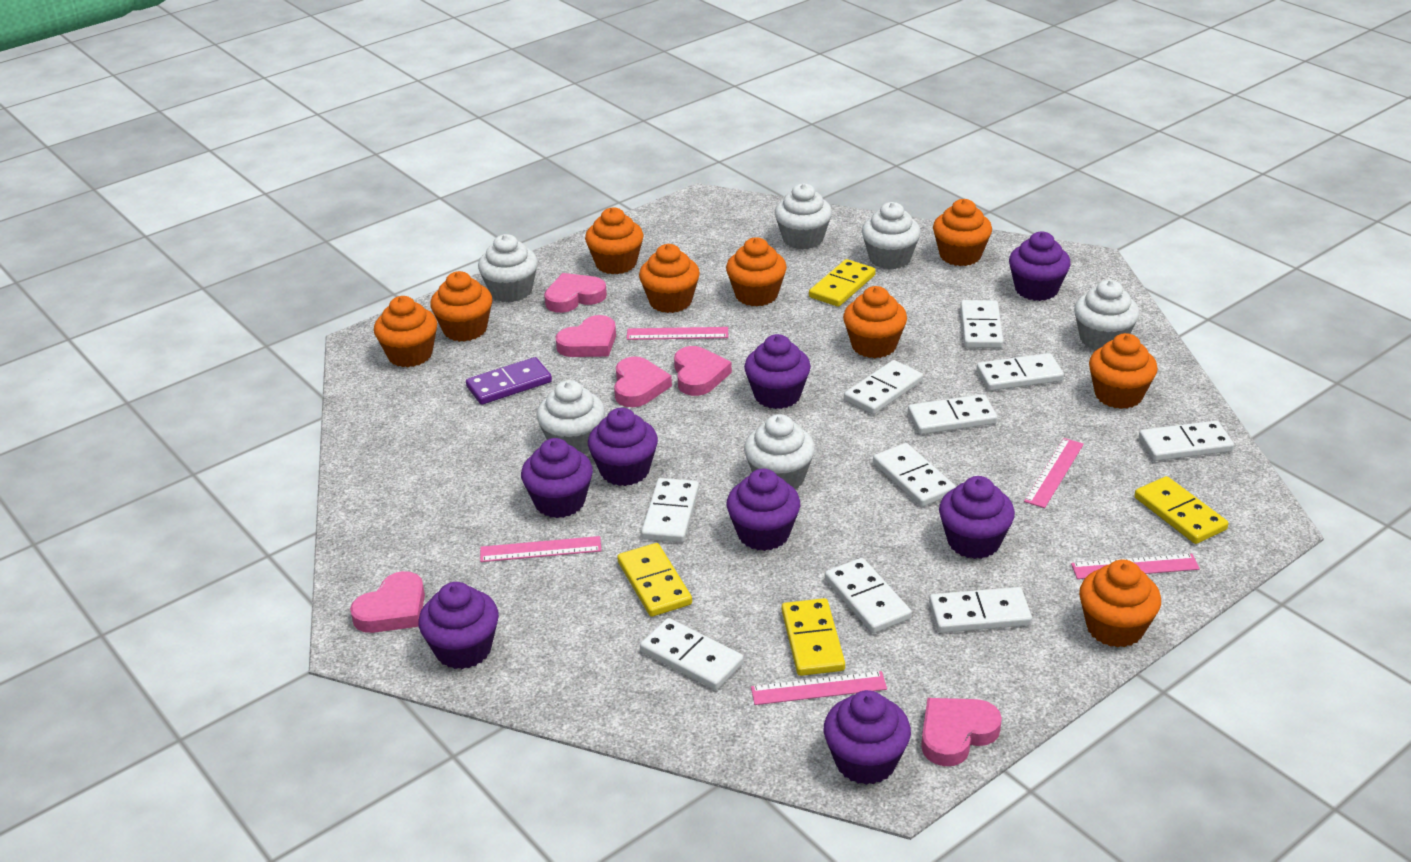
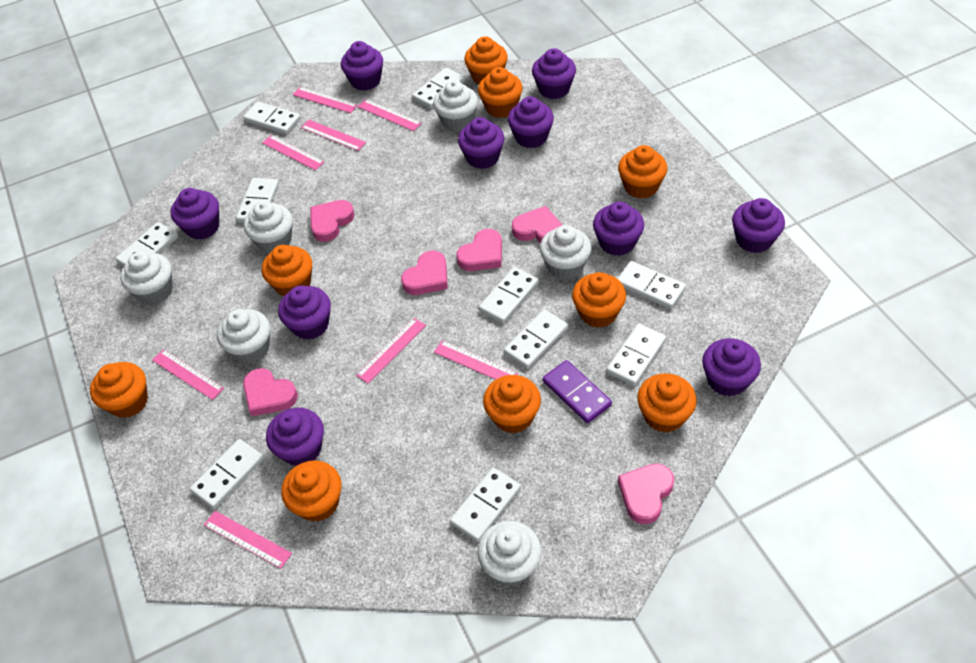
pink ruler: 5 -> 8
purple cupcake: 8 -> 10
yellow domino: 4 -> 0

